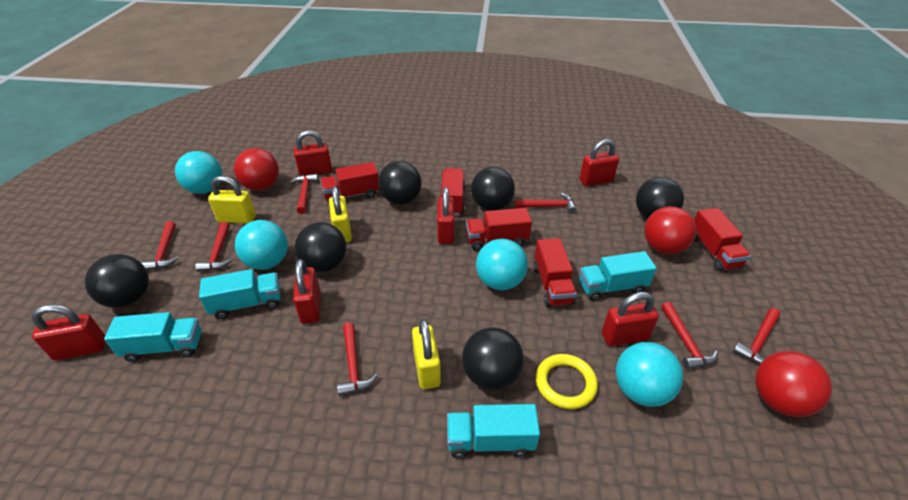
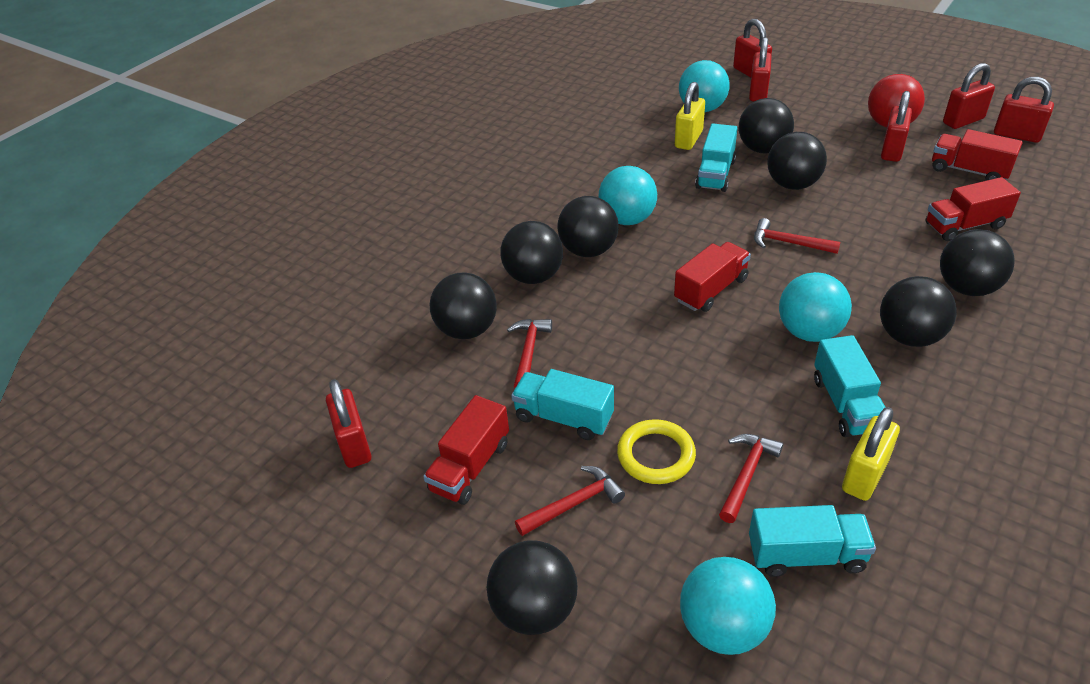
black ball: 6 -> 8
red ball: 3 -> 1
red hammer: 7 -> 4
red truck: 5 -> 4
yellow padlock: 3 -> 2

